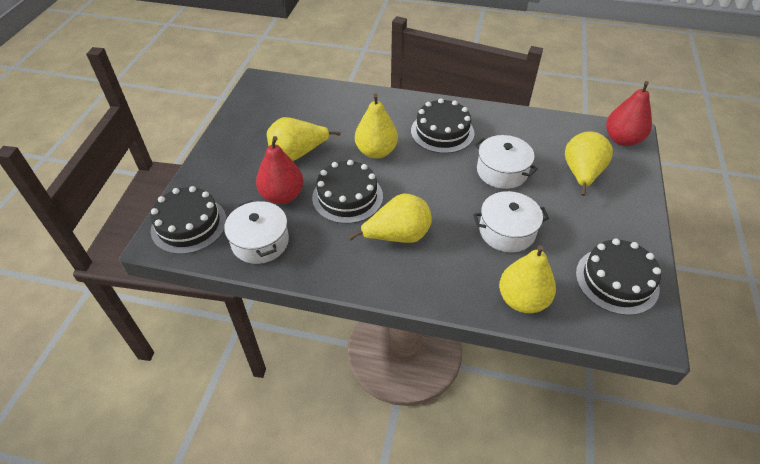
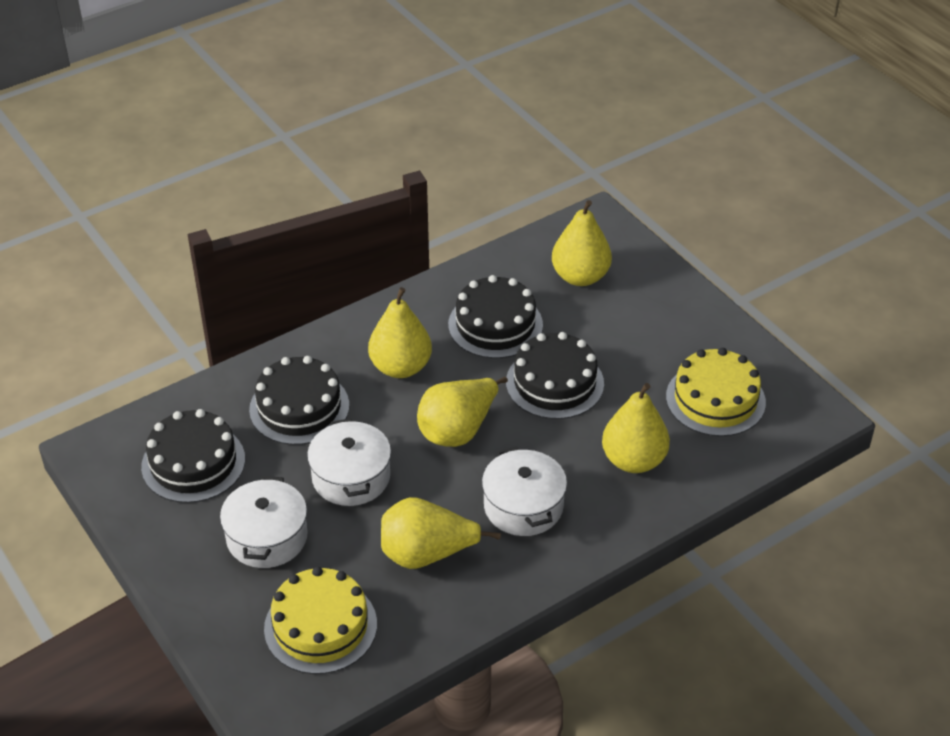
red pear: 2 -> 0
yellow cake: 0 -> 2

